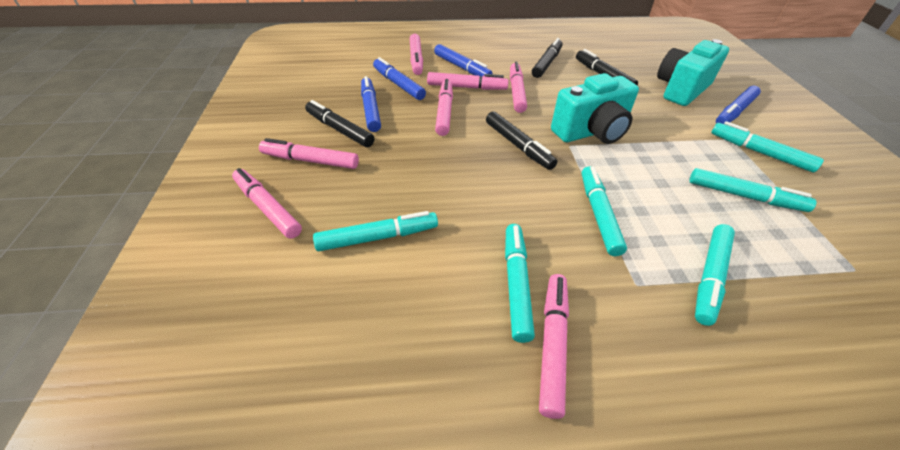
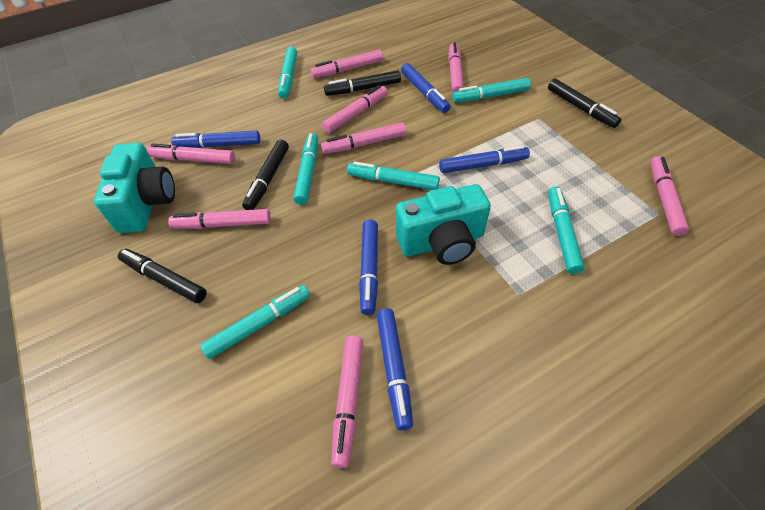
blue marker: 4 -> 5
pink marker: 7 -> 8

